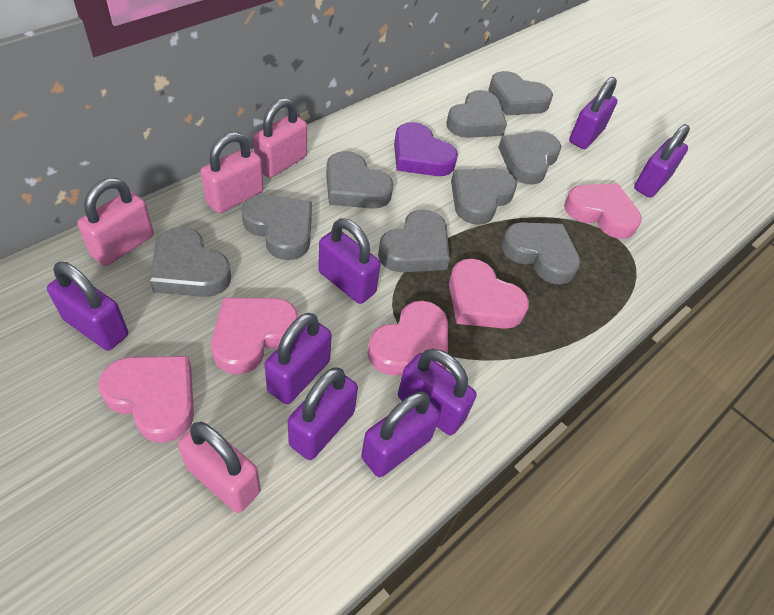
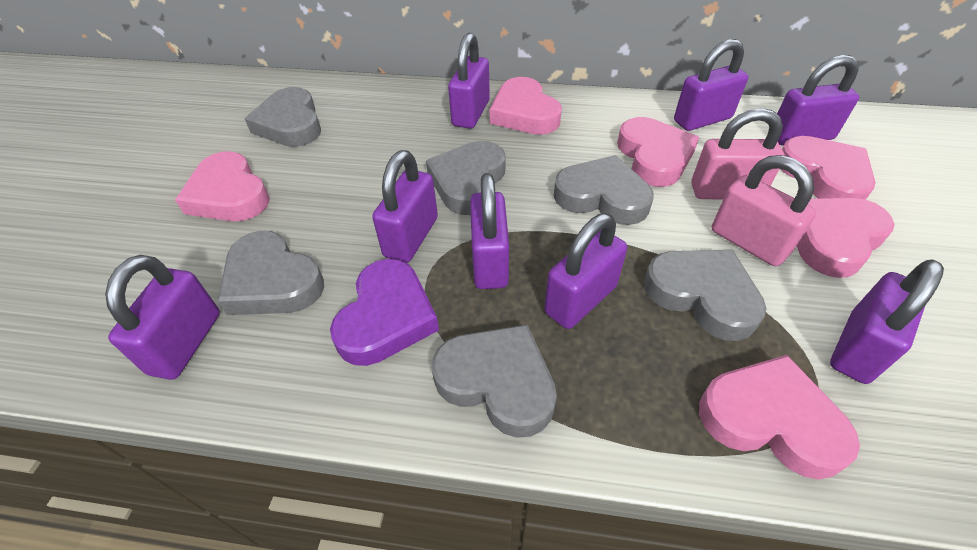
grey heart: 9 -> 6
pink heart: 5 -> 6
pink padlock: 4 -> 2

